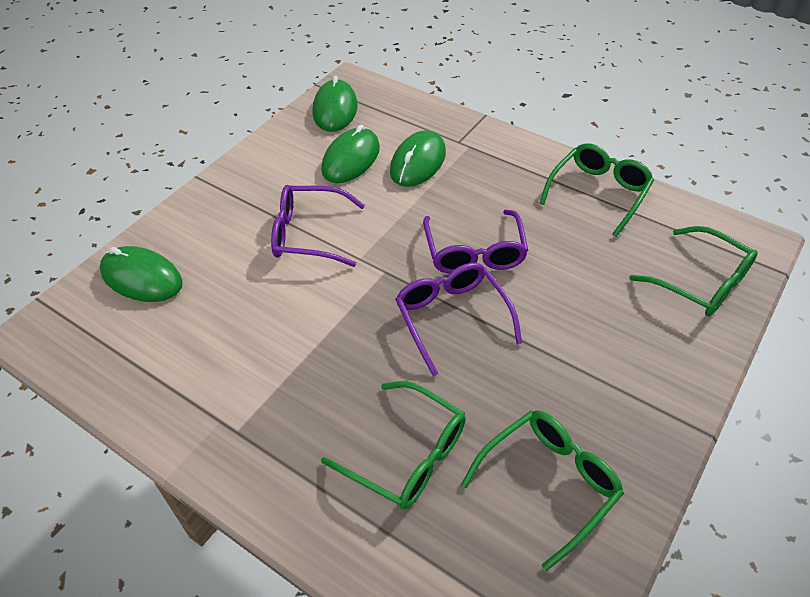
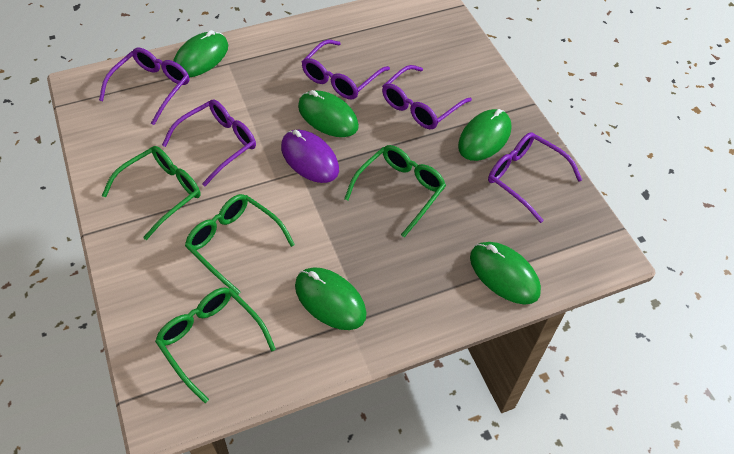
green mouse: 4 -> 5
purple glasses: 3 -> 5
purple mouse: 0 -> 1

